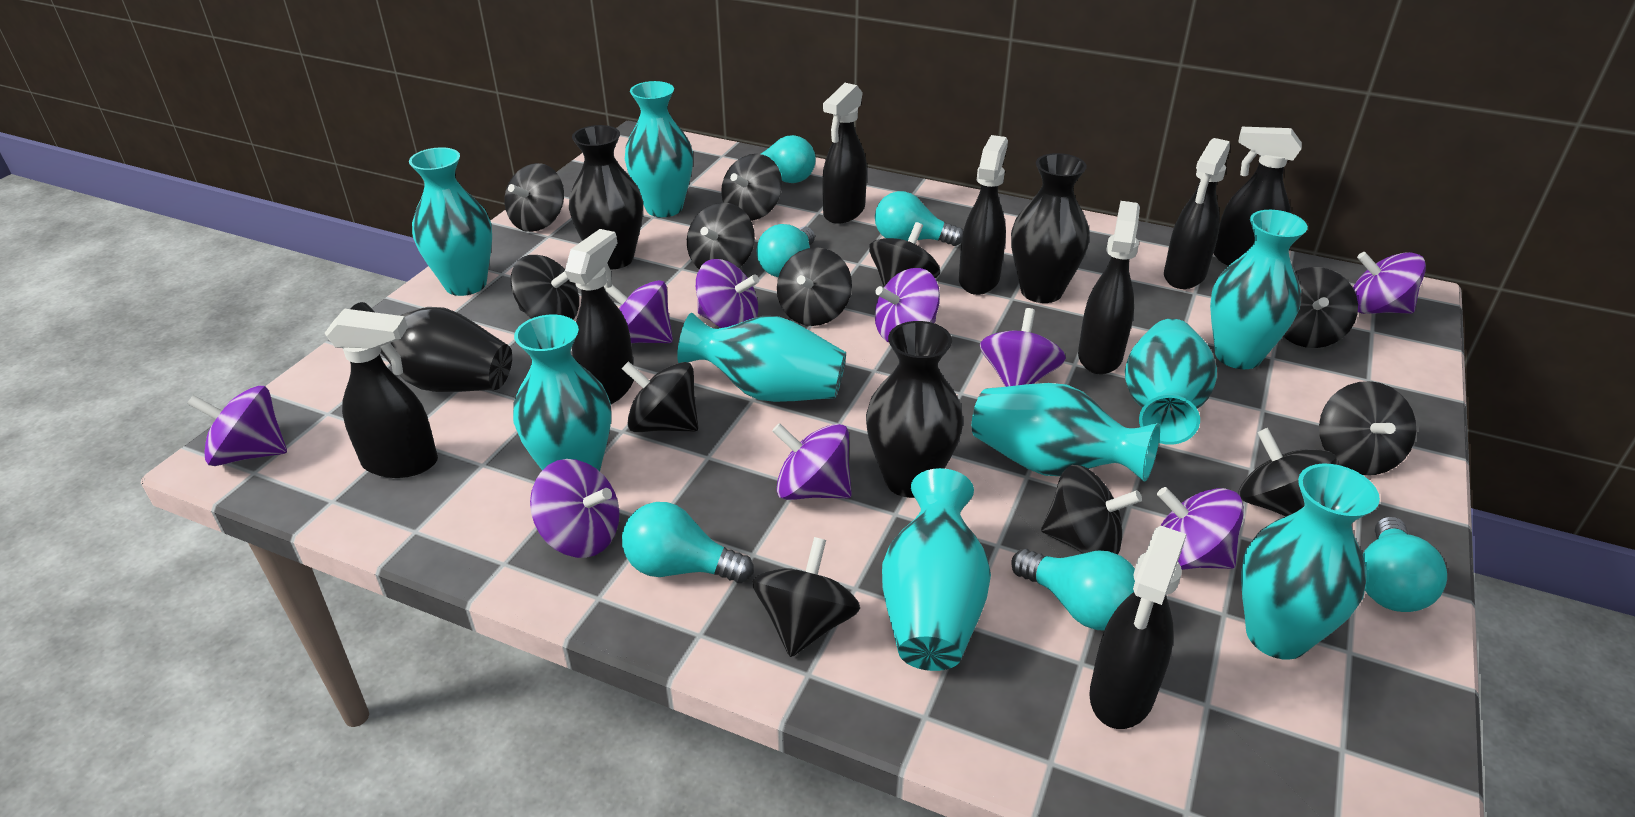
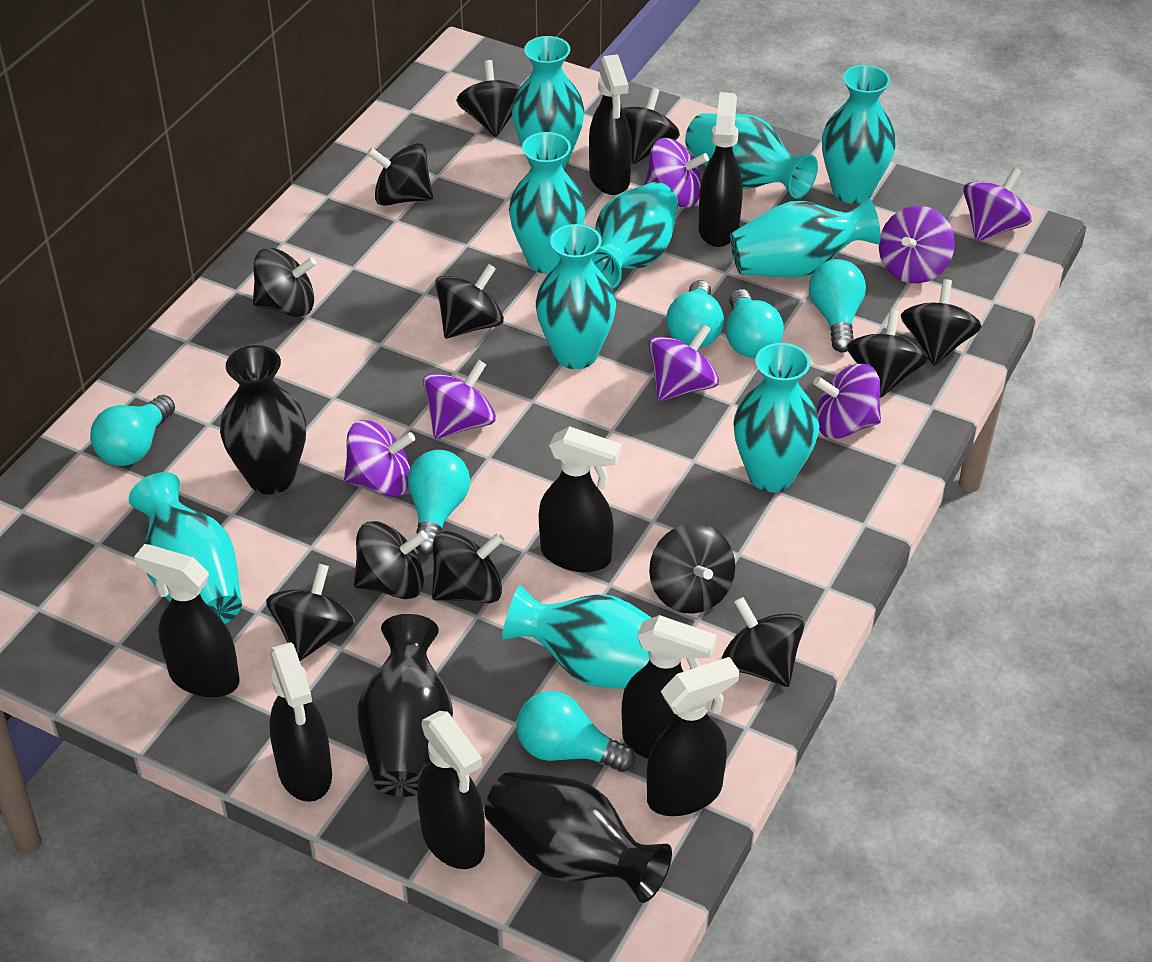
black vase: 4 -> 3
purple spinning top: 9 -> 7
turquoise vase: 9 -> 10

